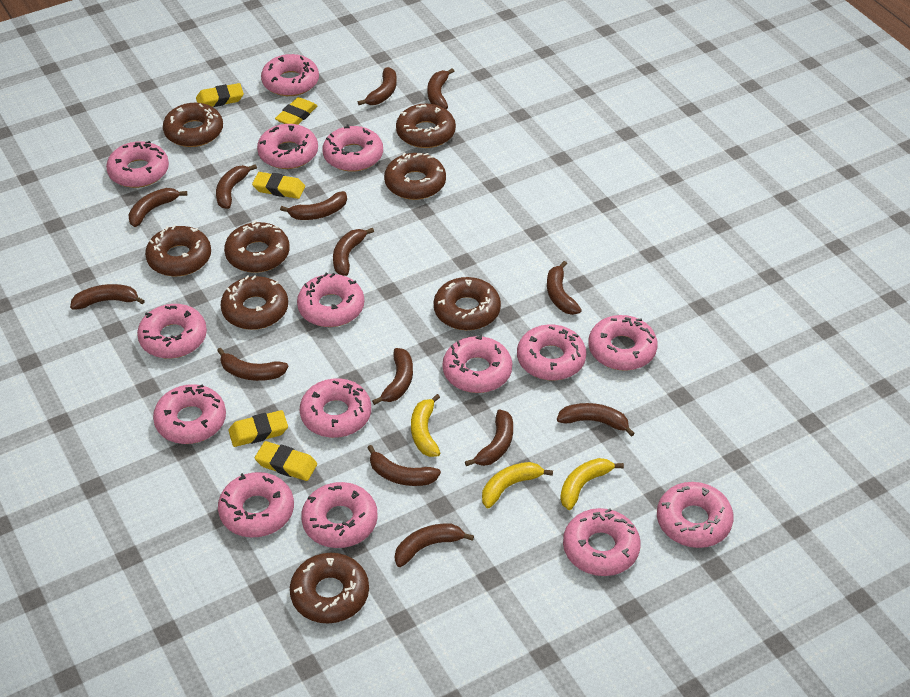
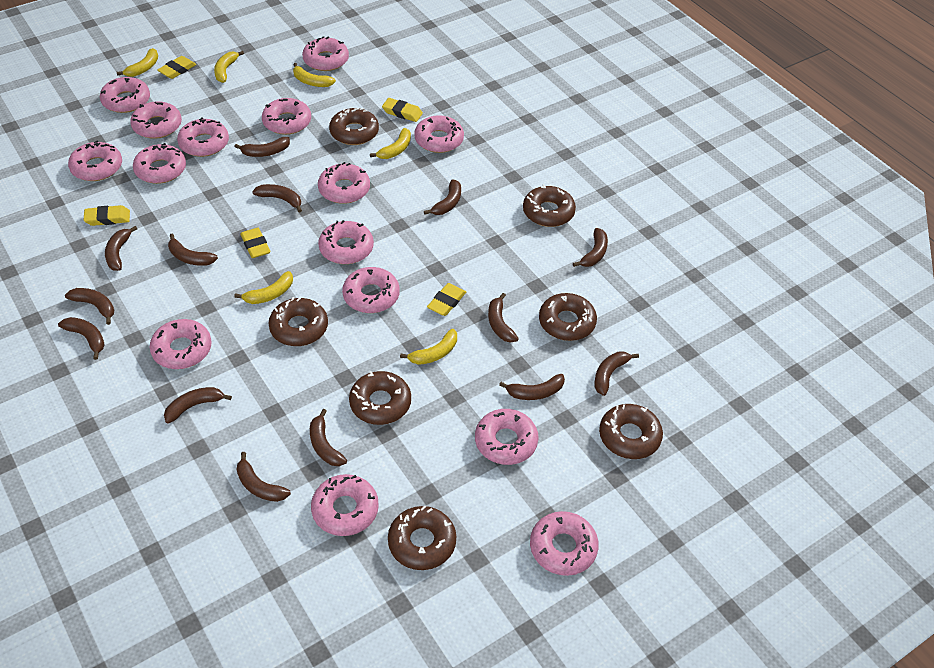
brown donut: 8 -> 7
yellow banana: 3 -> 6

